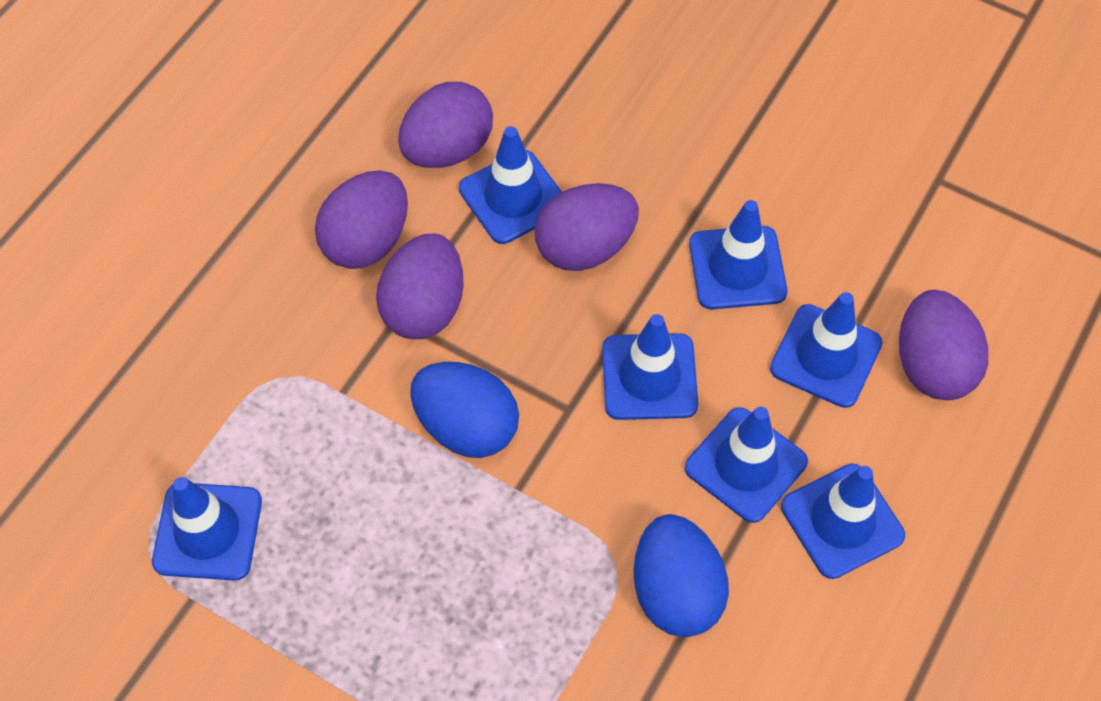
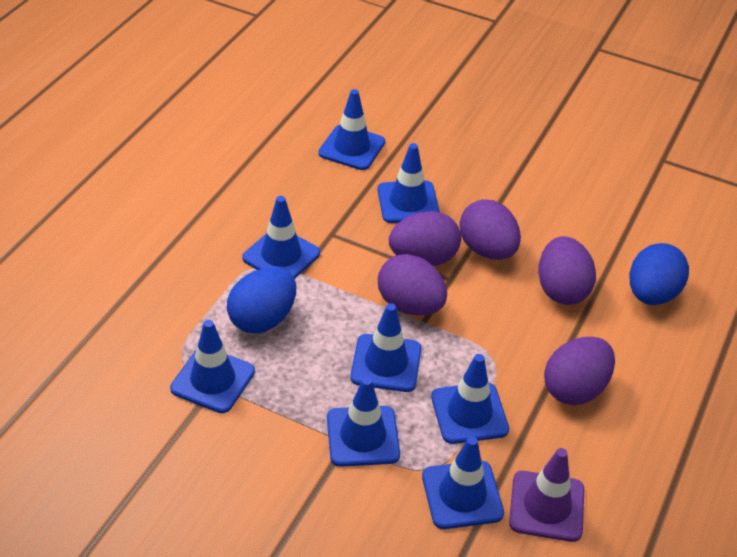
blue traffic cone: 7 -> 8
purple traffic cone: 0 -> 1

